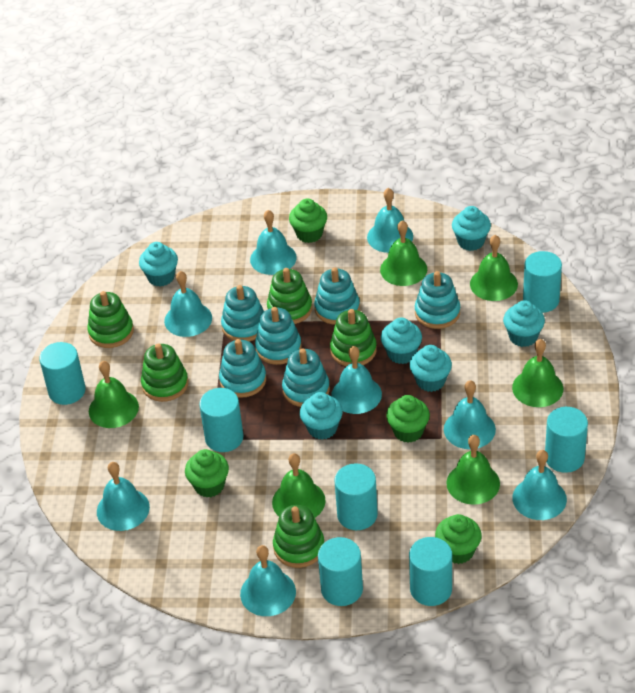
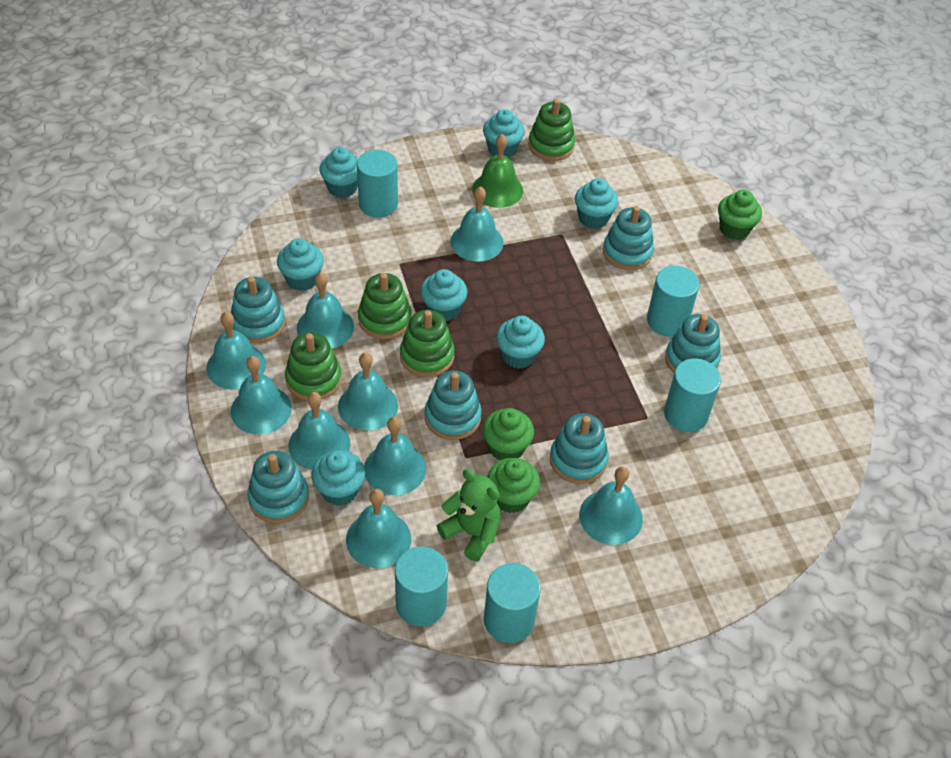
green bell: 6 -> 1
green cupcake: 4 -> 3
green stacking toy: 5 -> 4
green teddy bear: 0 -> 1
turquoise bell: 8 -> 9
turquoise cupcake: 6 -> 7
turquoise cylinder: 7 -> 5

